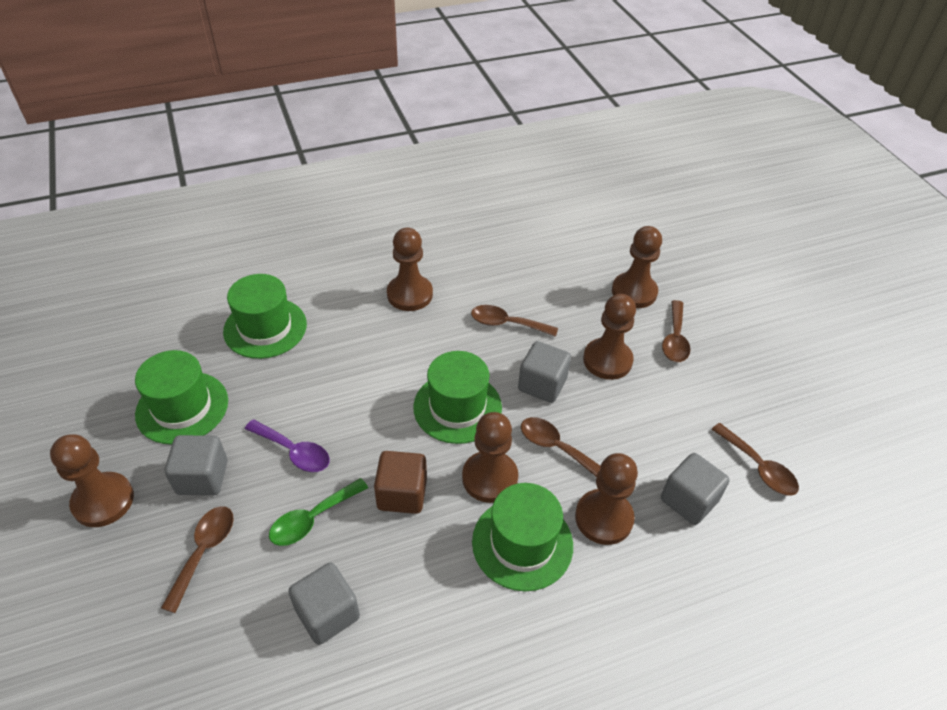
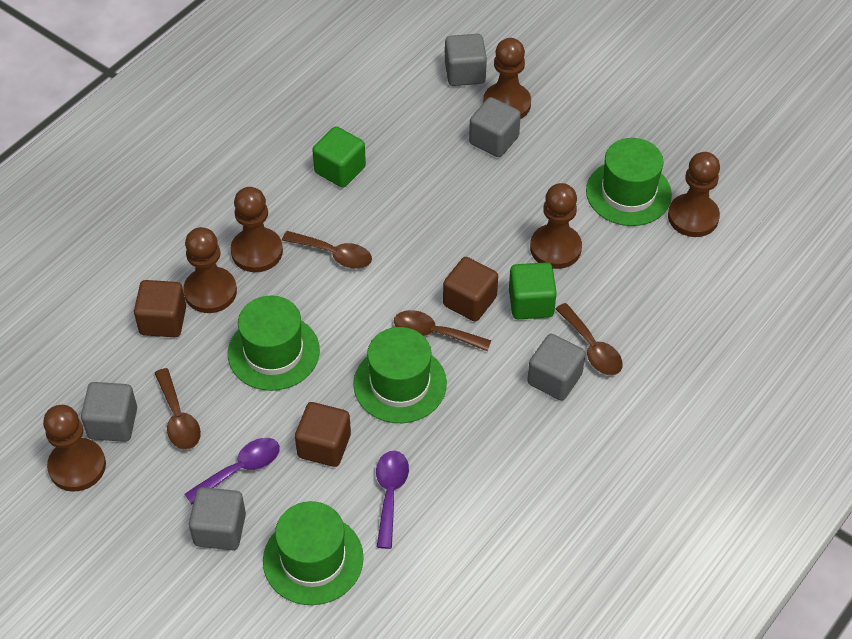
brown cube: 1 -> 3
brown spoon: 5 -> 4
green cube: 0 -> 2
green spoon: 1 -> 0
grey cube: 4 -> 5
purple spoon: 1 -> 2

